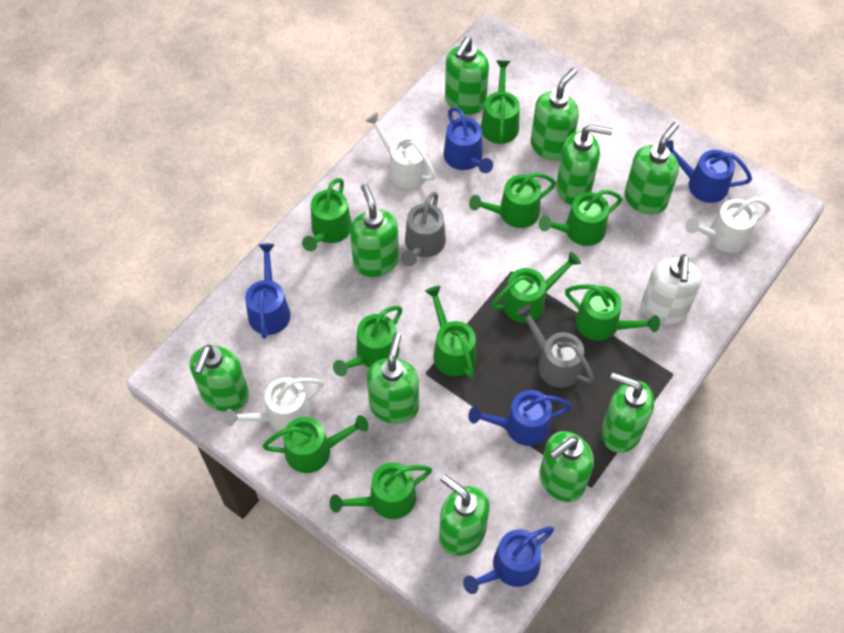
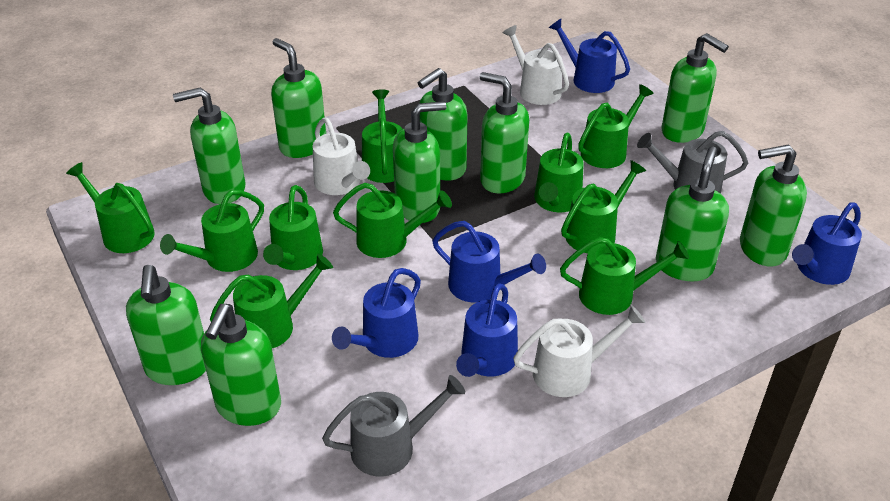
white soap dispenser: 1 -> 0

